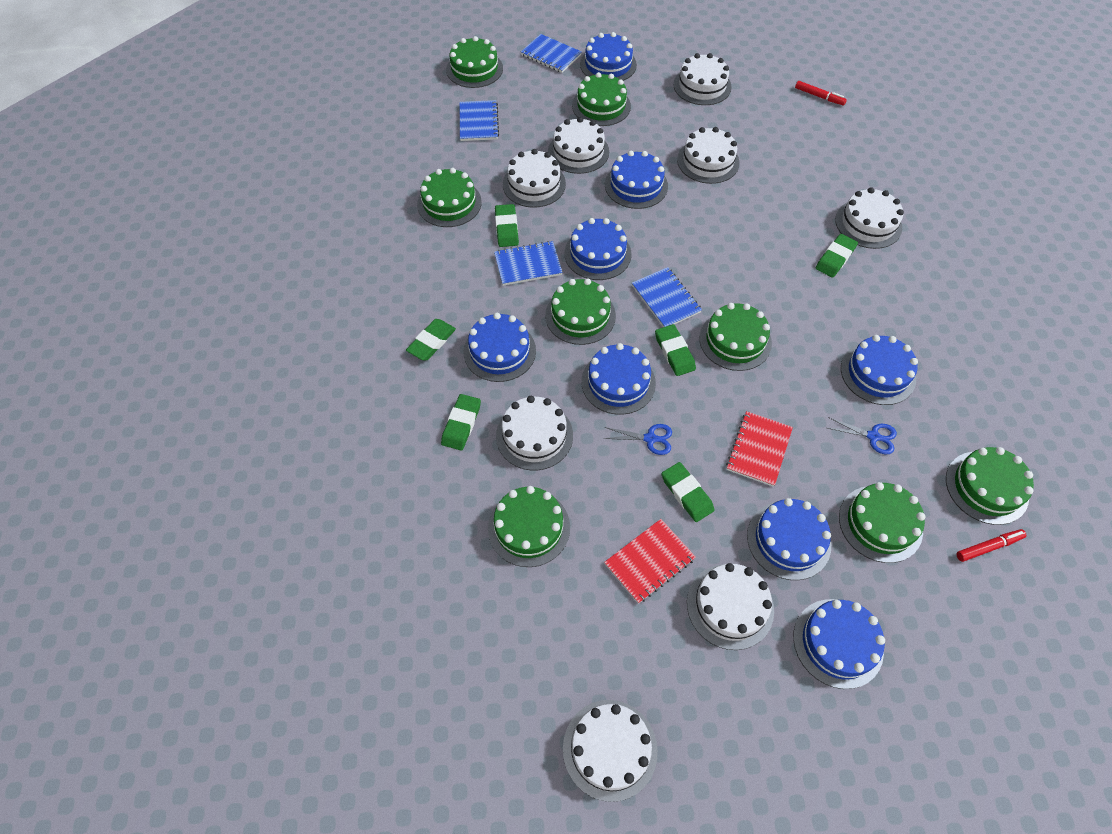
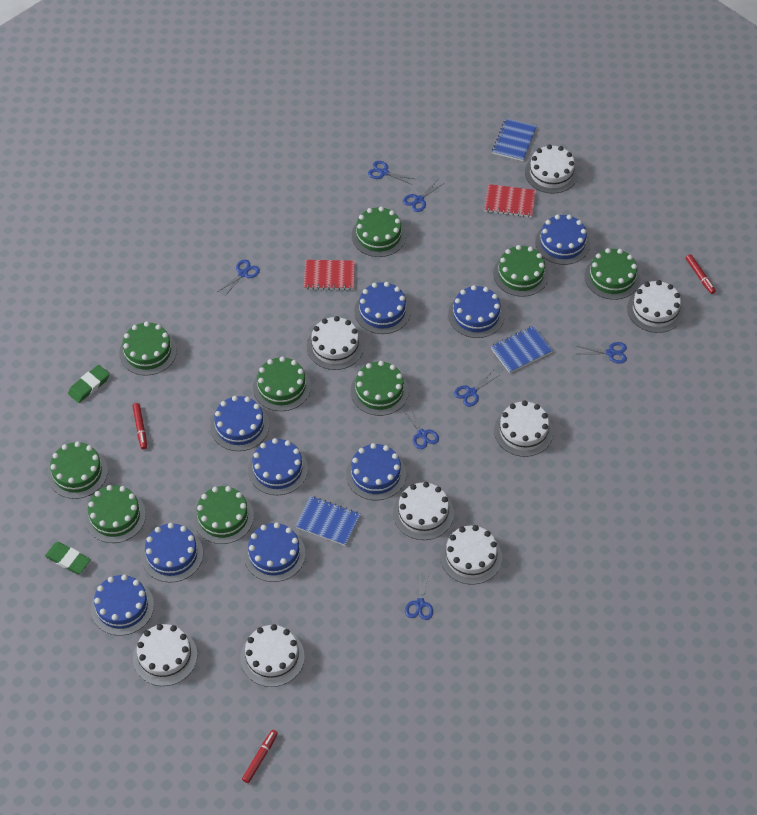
blue cake: 8 -> 9
blue notebook: 4 -> 3
blue scissors: 2 -> 7
green cake: 8 -> 9
green eraser: 6 -> 2
red marker: 2 -> 3

